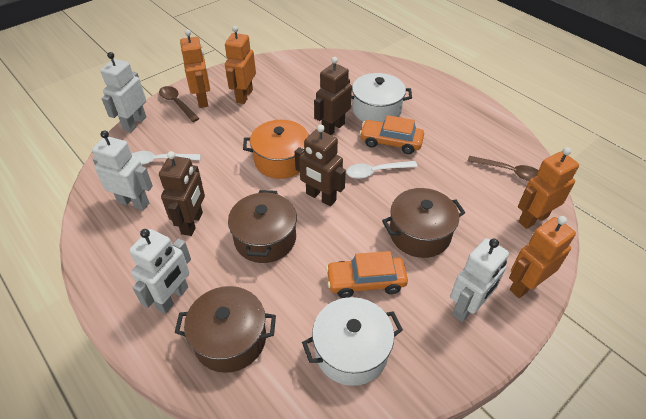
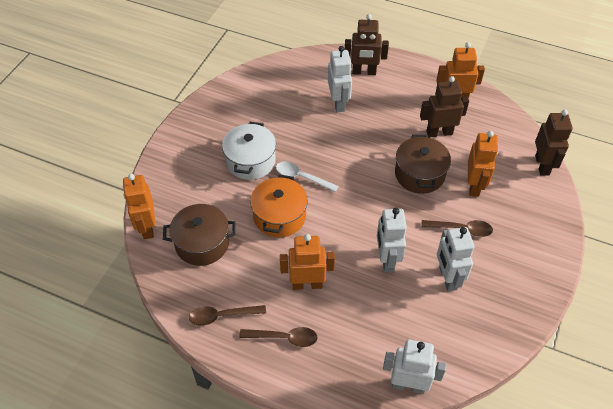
brown pot: 3 -> 2
brown spoon: 2 -> 3
orange car: 2 -> 0
white pot: 2 -> 1
white spoon: 2 -> 1

